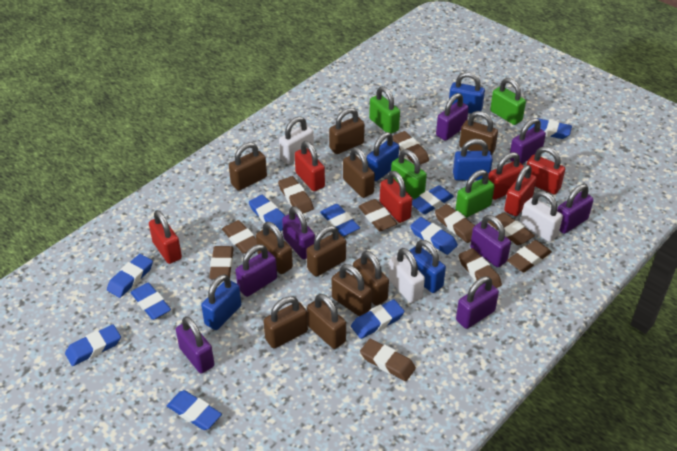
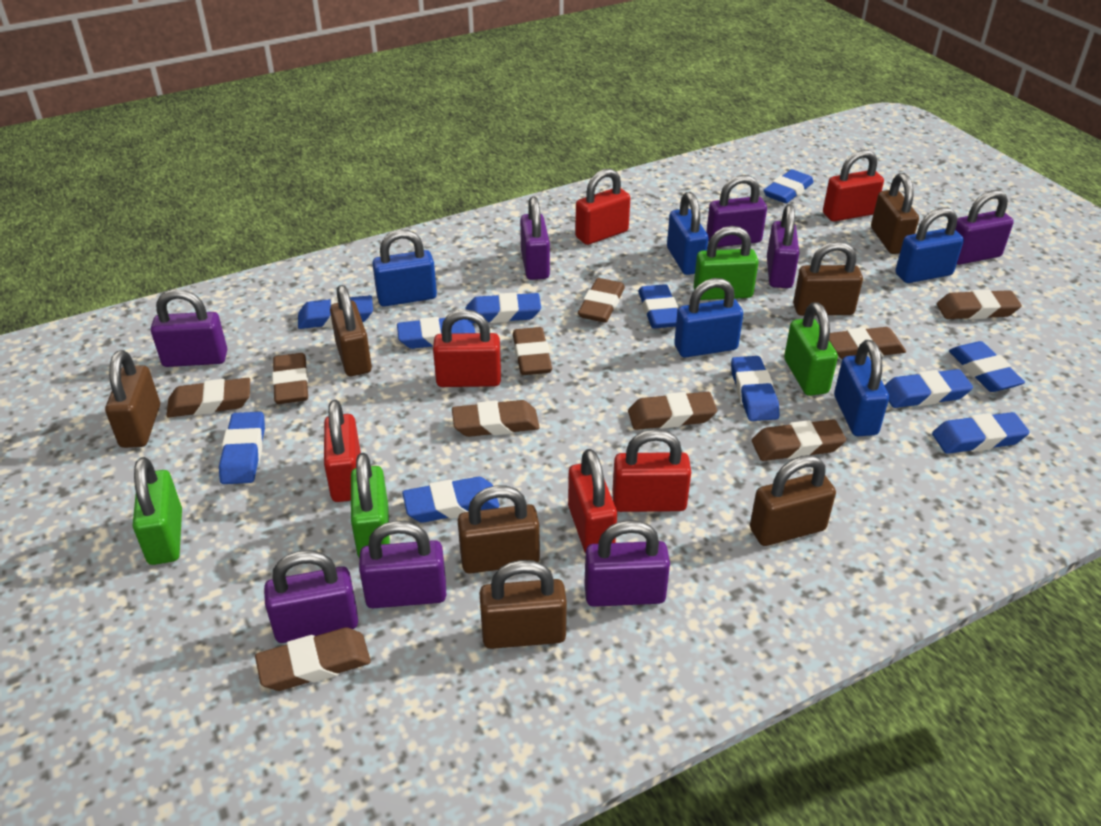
blue eraser: 10 -> 11
brown padlock: 10 -> 7
white padlock: 3 -> 0

